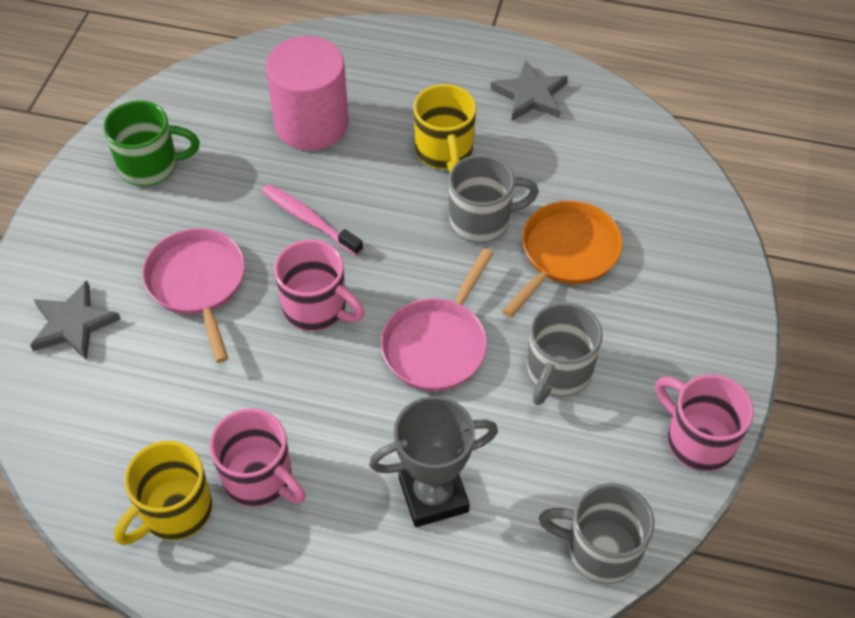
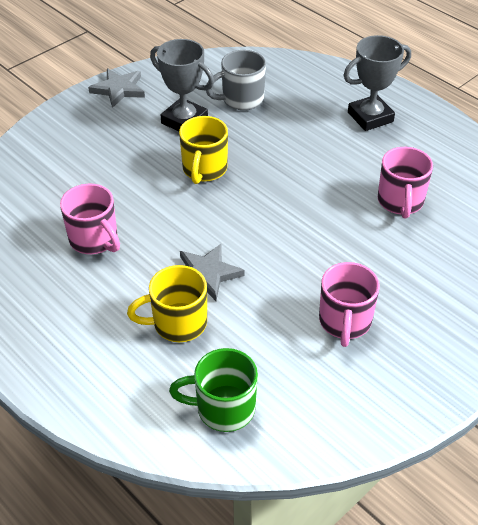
grey mug: 3 -> 1
grey trophy: 1 -> 2
orange pan: 1 -> 0
pink cylinder: 1 -> 0
pink pan: 2 -> 0
pink toothbrush: 1 -> 0

